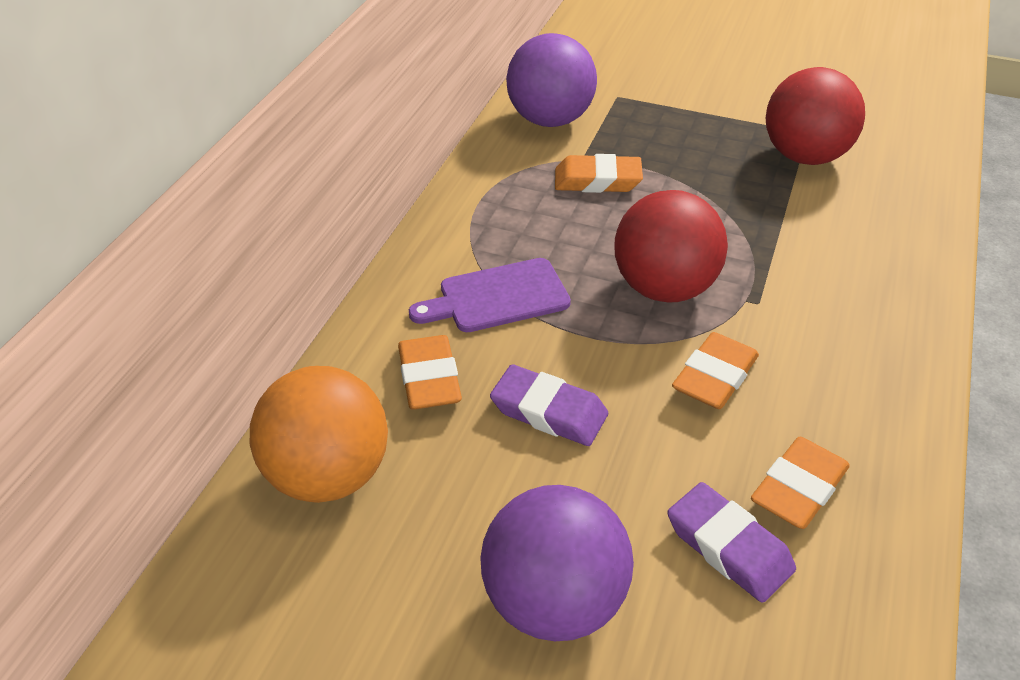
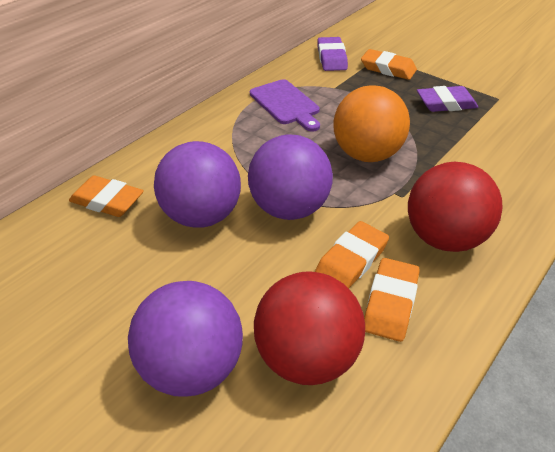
purple ball: 2 -> 3

